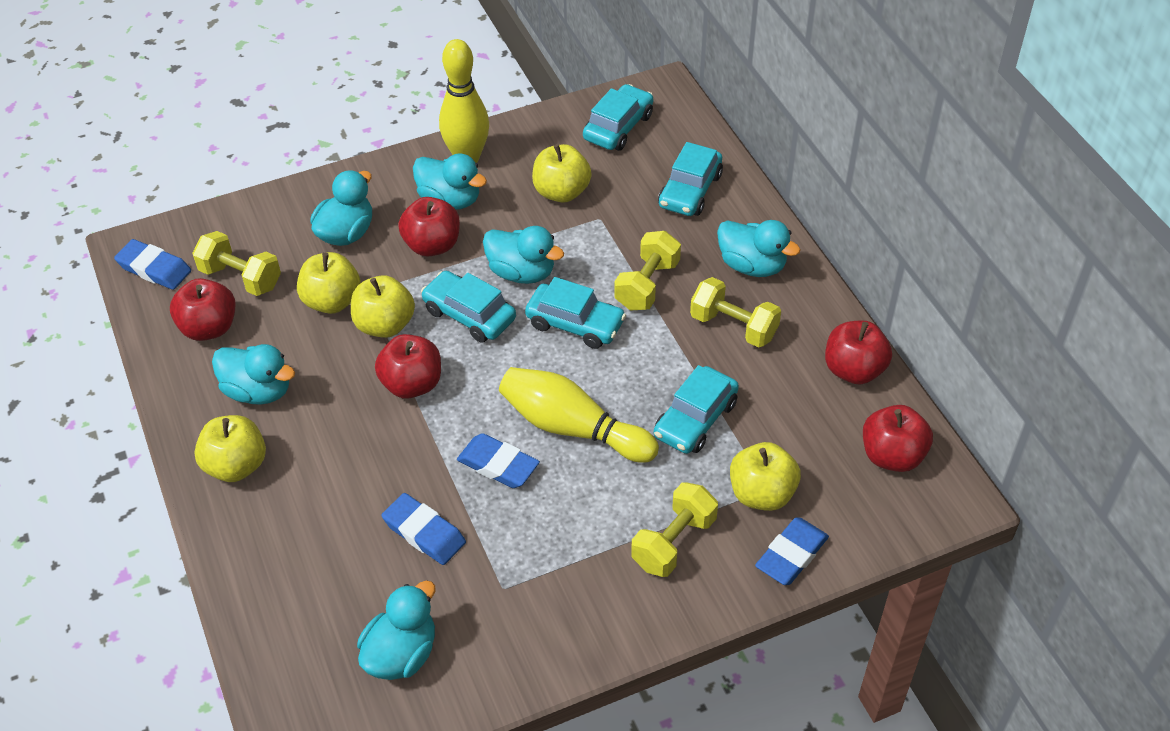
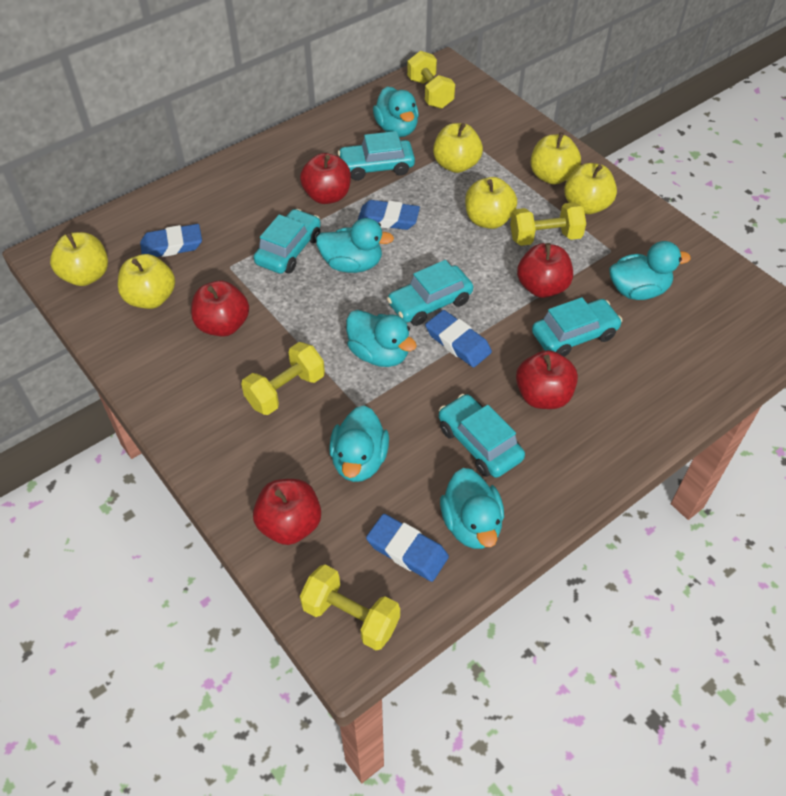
yellow apple: 5 -> 6
yellow bowling pin: 2 -> 0

